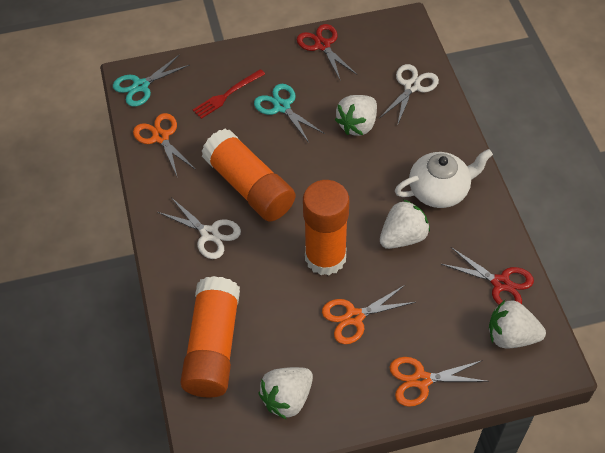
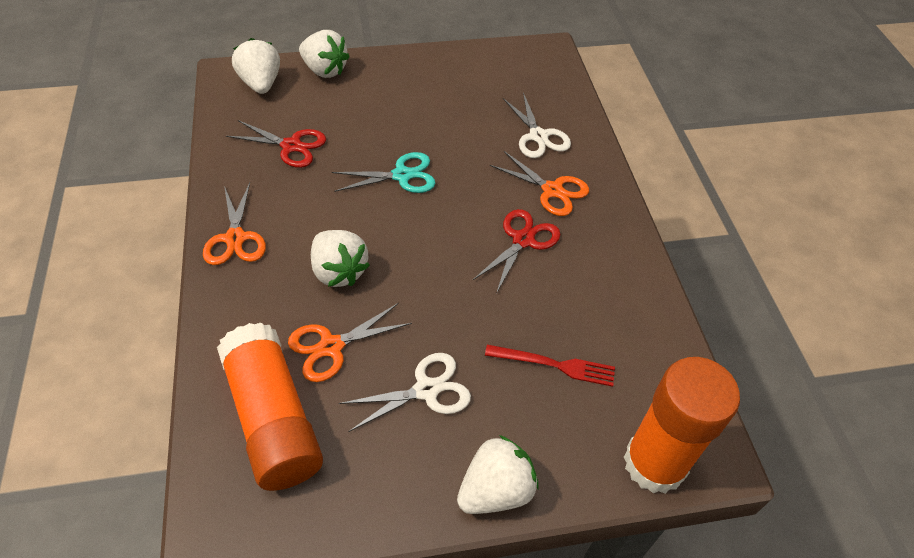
orange glue stick: 3 -> 2
turquoise scissors: 2 -> 1
white teapot: 1 -> 0

